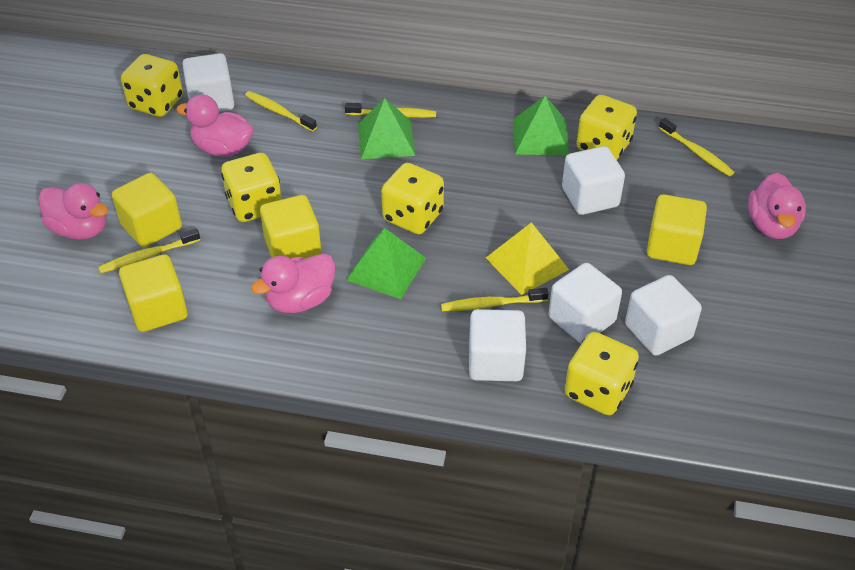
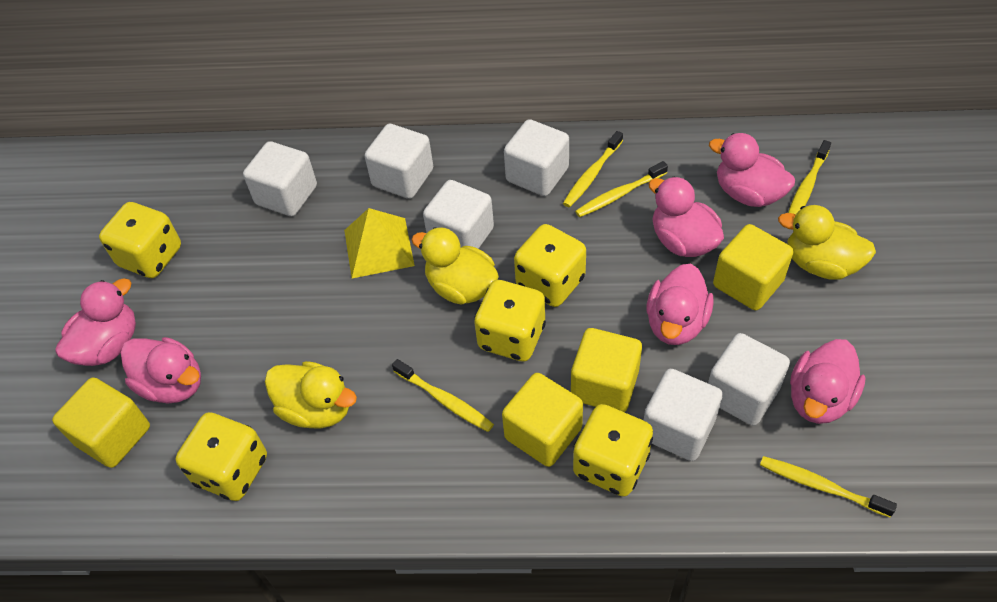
green pyramid: 3 -> 0
pink duck: 4 -> 6
white cube: 5 -> 6
yellow duck: 0 -> 3

